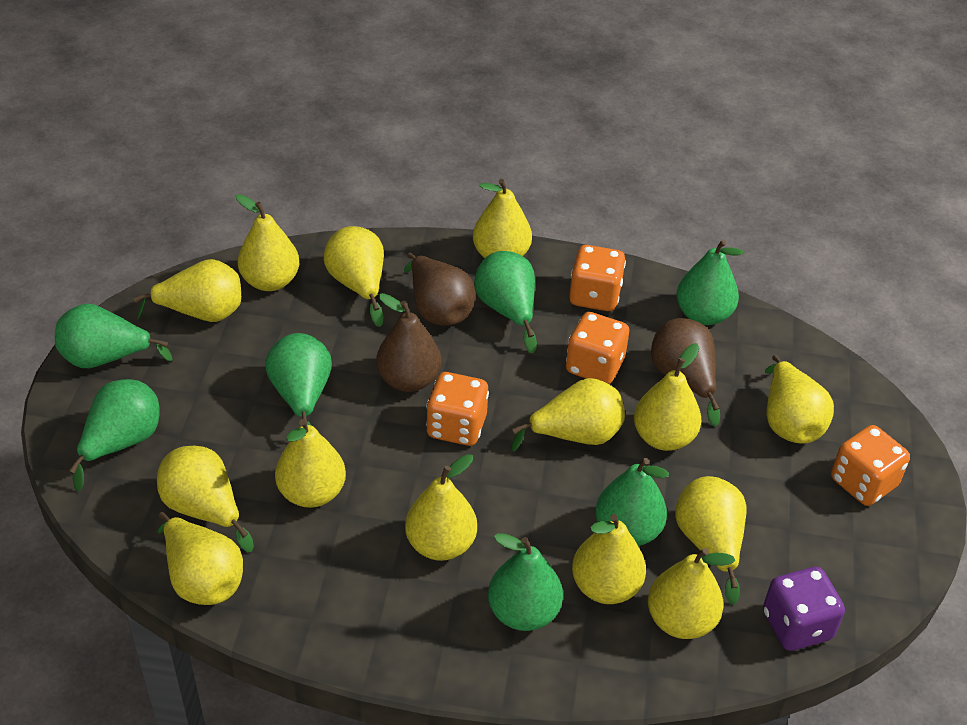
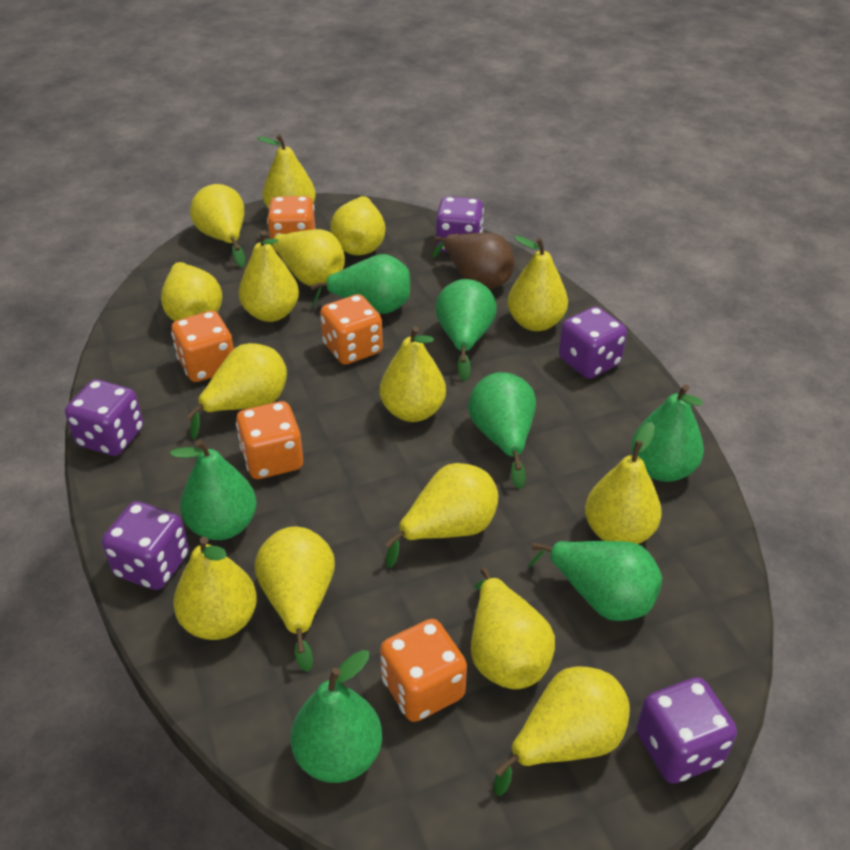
brown pear: 3 -> 1
orange dice: 4 -> 5
purple dice: 1 -> 5
yellow pear: 14 -> 15

